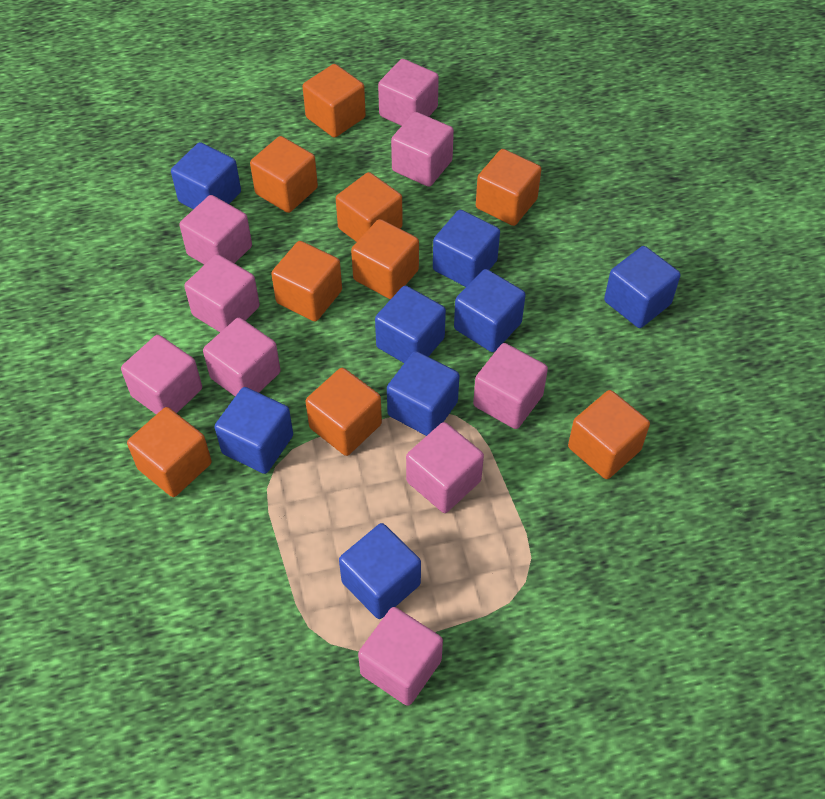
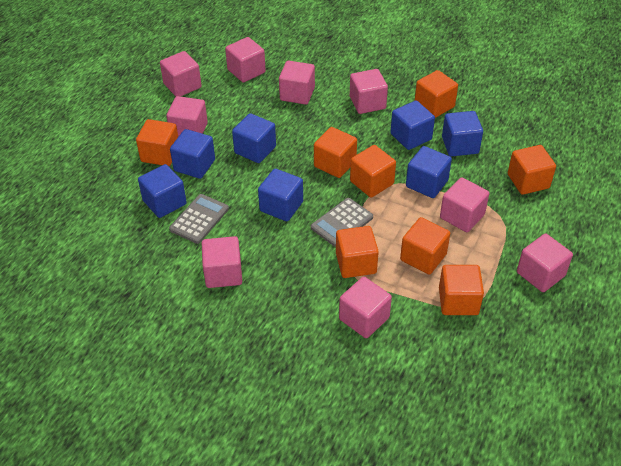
blue cube: 8 -> 7
grey calculator: 0 -> 2
orange cube: 9 -> 8

